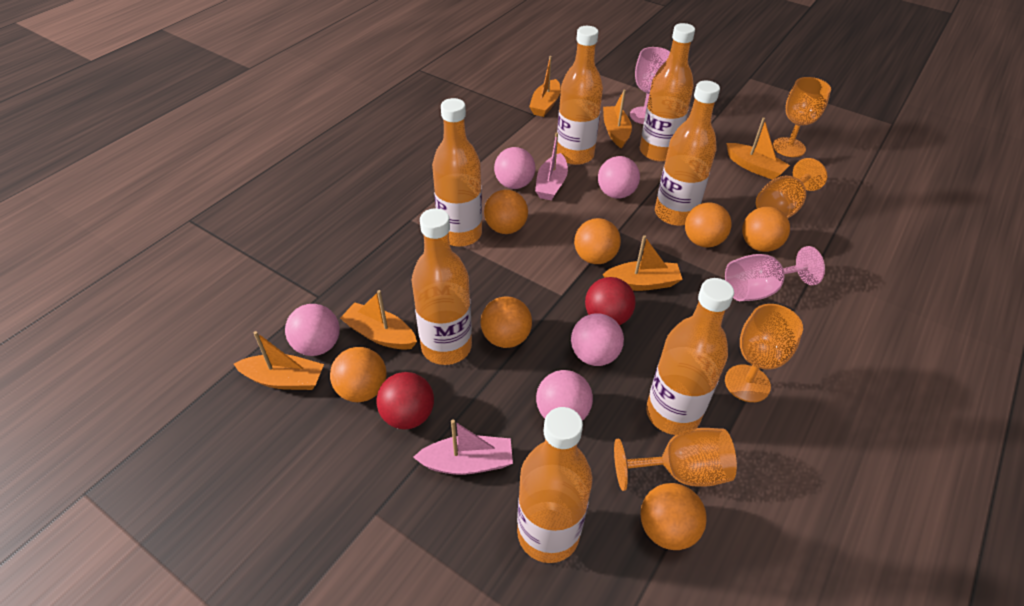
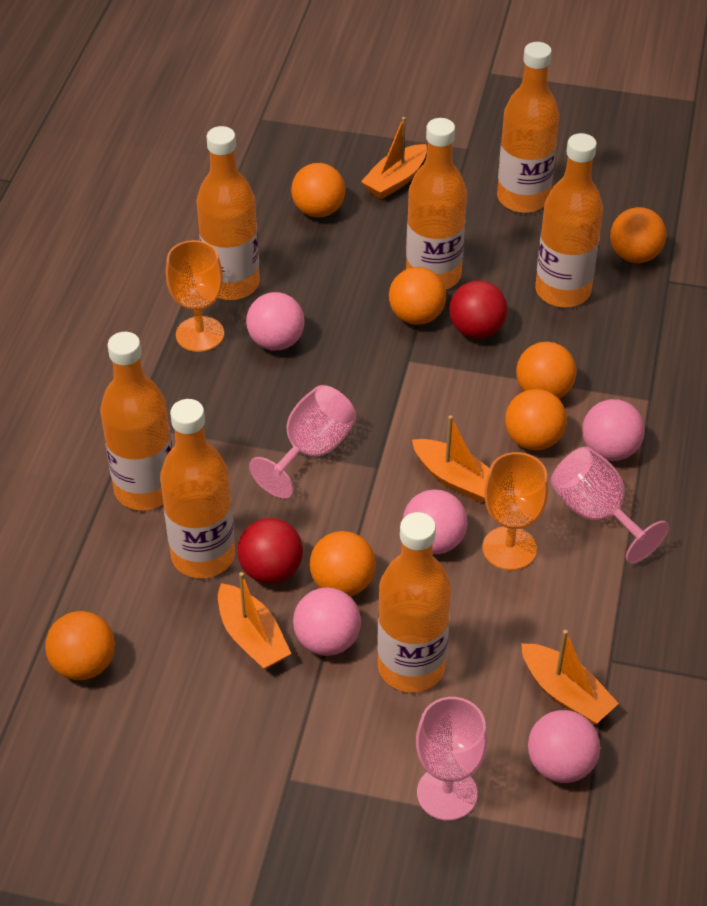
orange boat: 6 -> 4
orange goblet: 4 -> 2
pink boat: 2 -> 0
pink goblet: 2 -> 3

